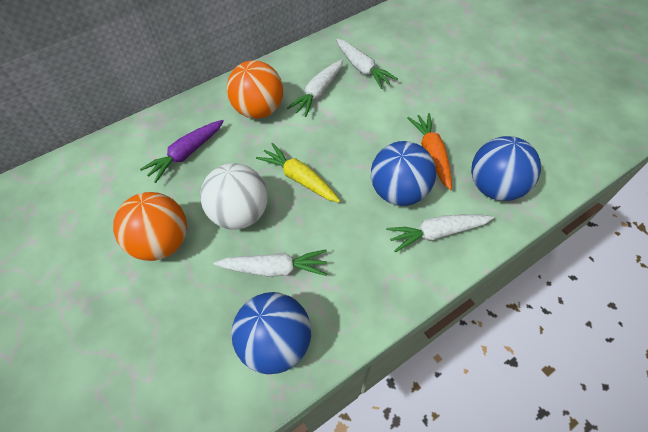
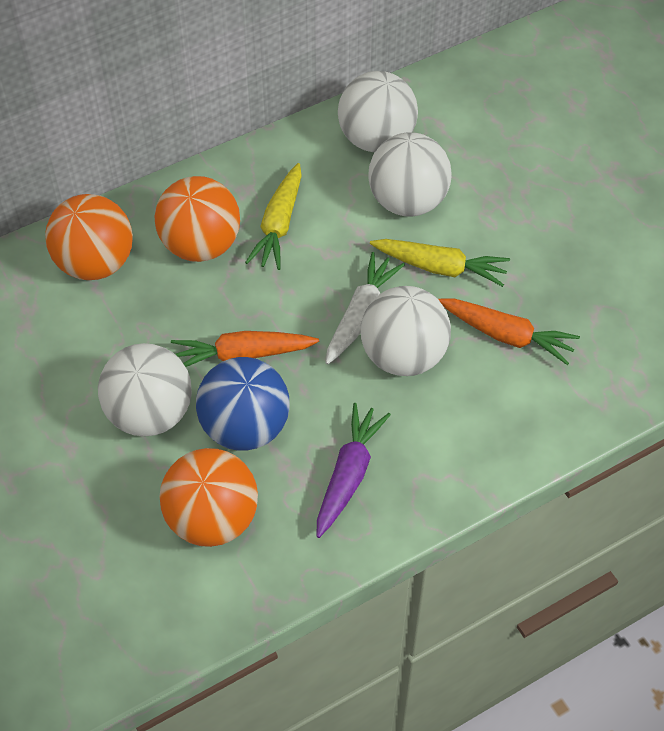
blue ball: 3 -> 1
orange ball: 2 -> 3
orange carrot: 1 -> 2
white ball: 1 -> 4
white carrot: 4 -> 1
yellow carrot: 1 -> 2

